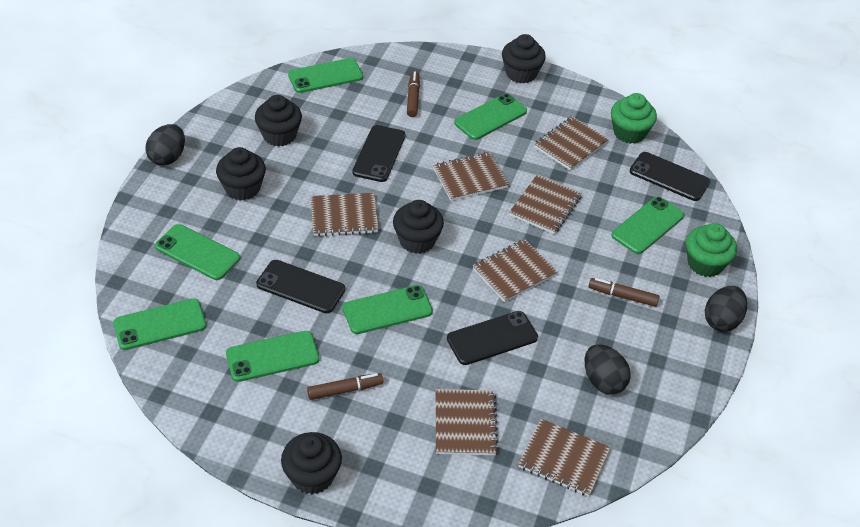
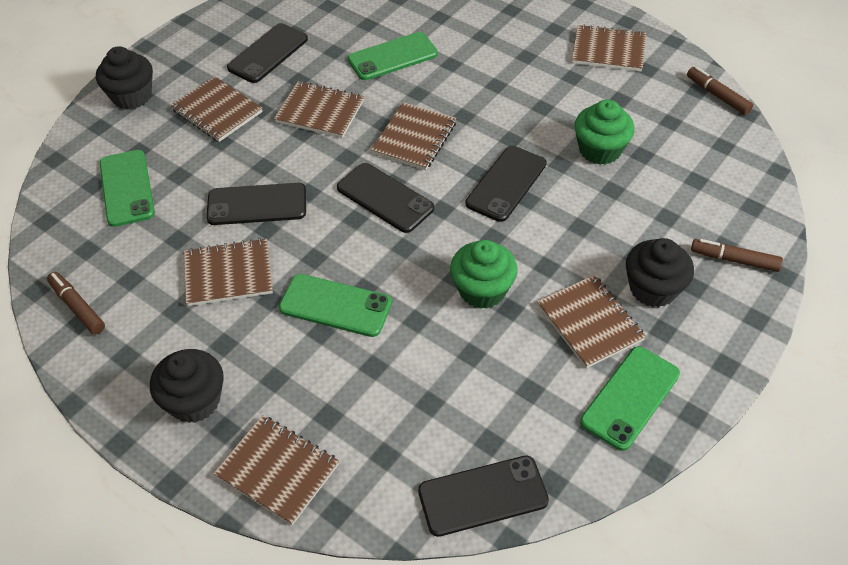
black cupcake: 5 -> 3
black egg: 3 -> 0
black phone: 4 -> 5
green phone: 7 -> 4

